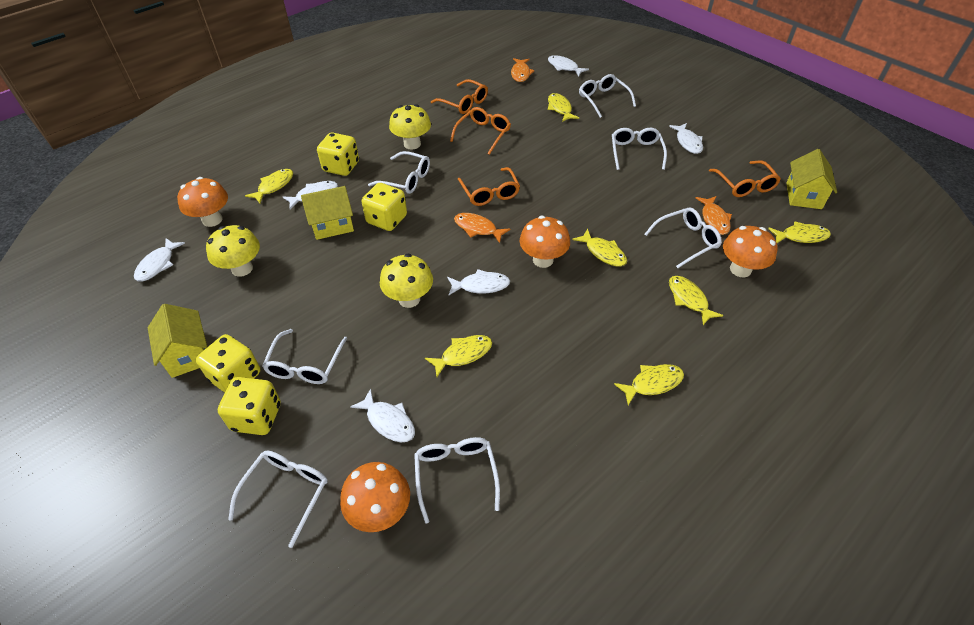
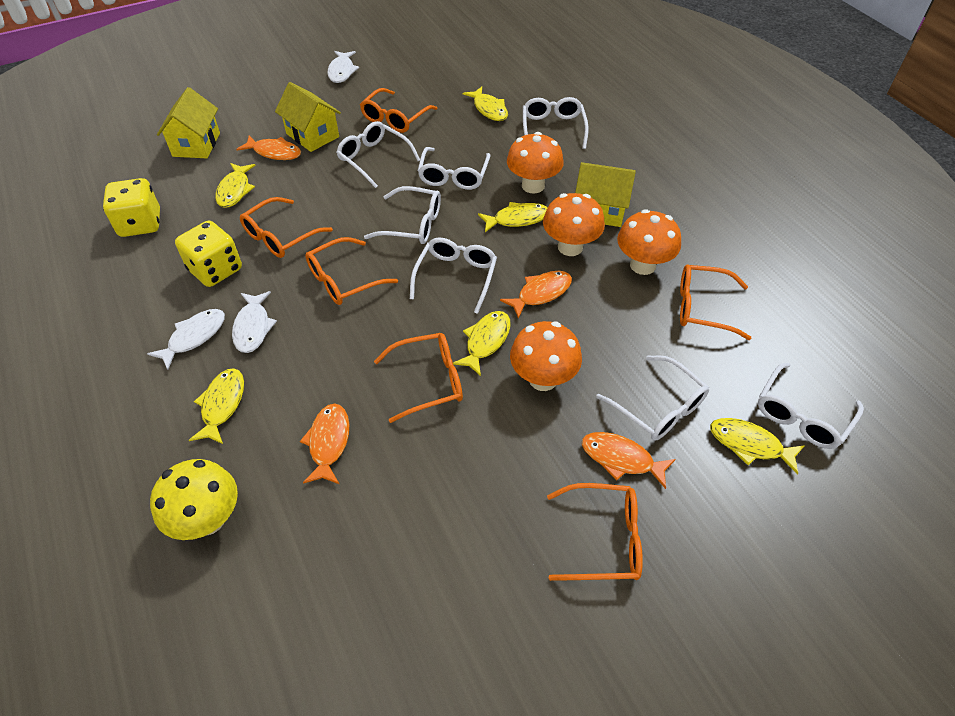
orange fish: 3 -> 4
orange glasses: 4 -> 6
white fish: 6 -> 3
yellow dice: 4 -> 2
yellow fish: 7 -> 6
yellow mushroom: 3 -> 1

